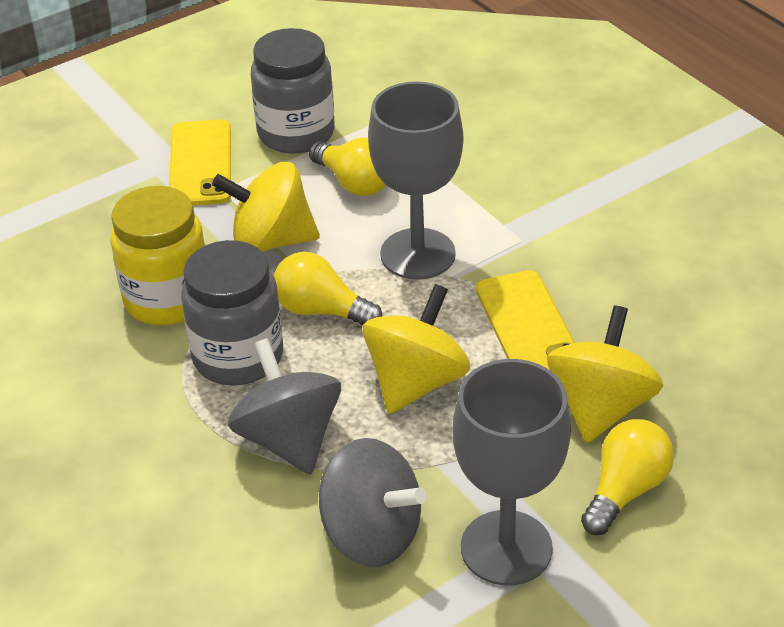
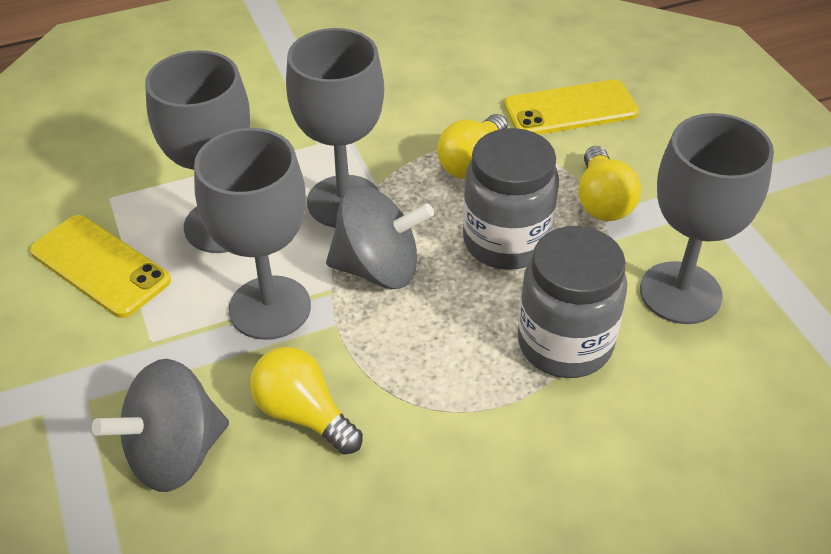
grey goblet: 2 -> 4
yellow jar: 1 -> 0
yellow spinning top: 3 -> 0

